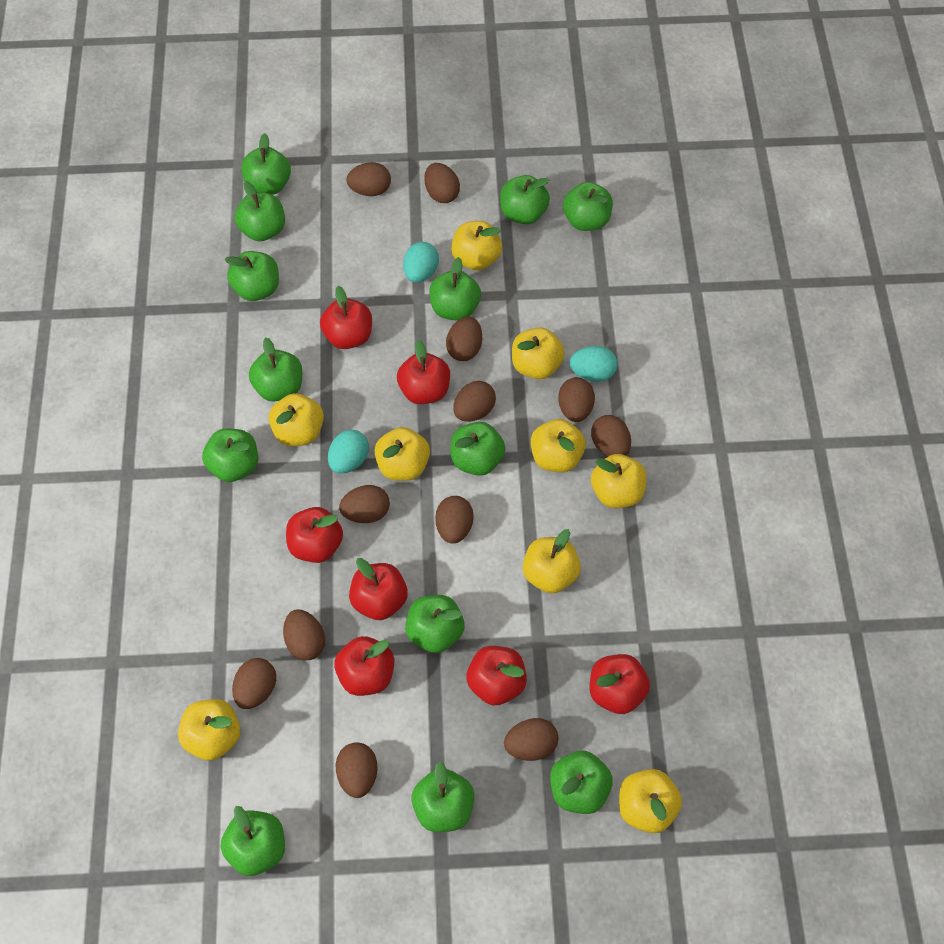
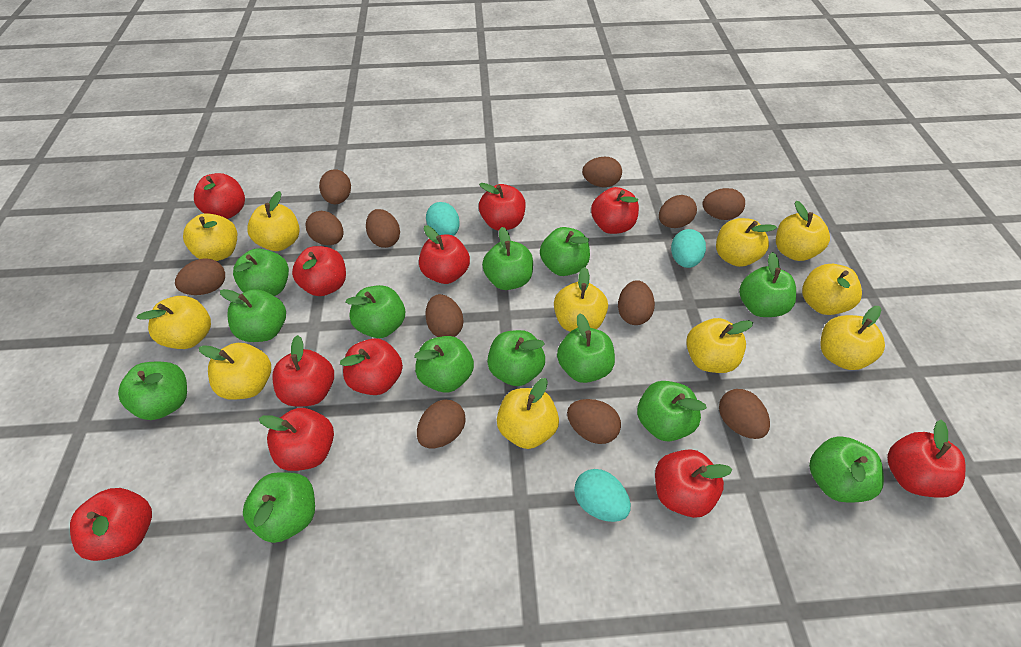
red apple: 7 -> 11
yellow apple: 9 -> 11

